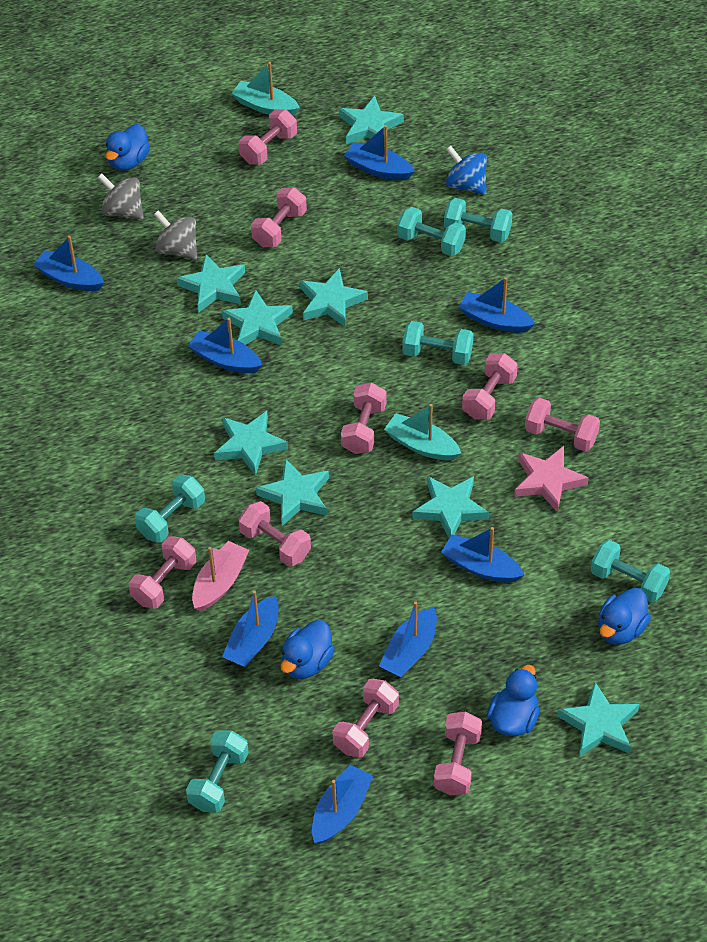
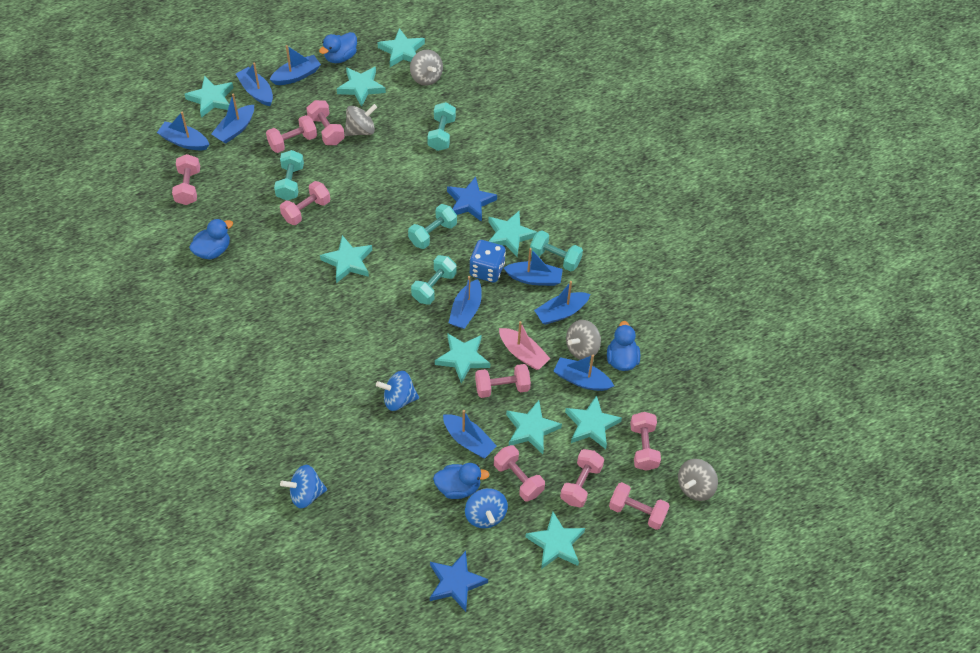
blue boat: 8 -> 9
blue dice: 0 -> 1
blue spinning top: 1 -> 3
blue star: 0 -> 2
grey spinning top: 2 -> 4
pink star: 1 -> 0
turquoise boat: 2 -> 0
turquoise dumbbell: 6 -> 5
turquoise star: 8 -> 9

